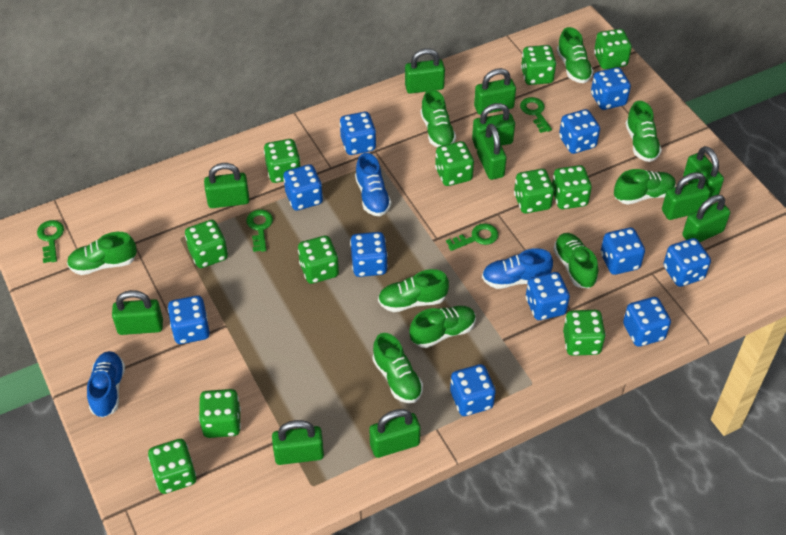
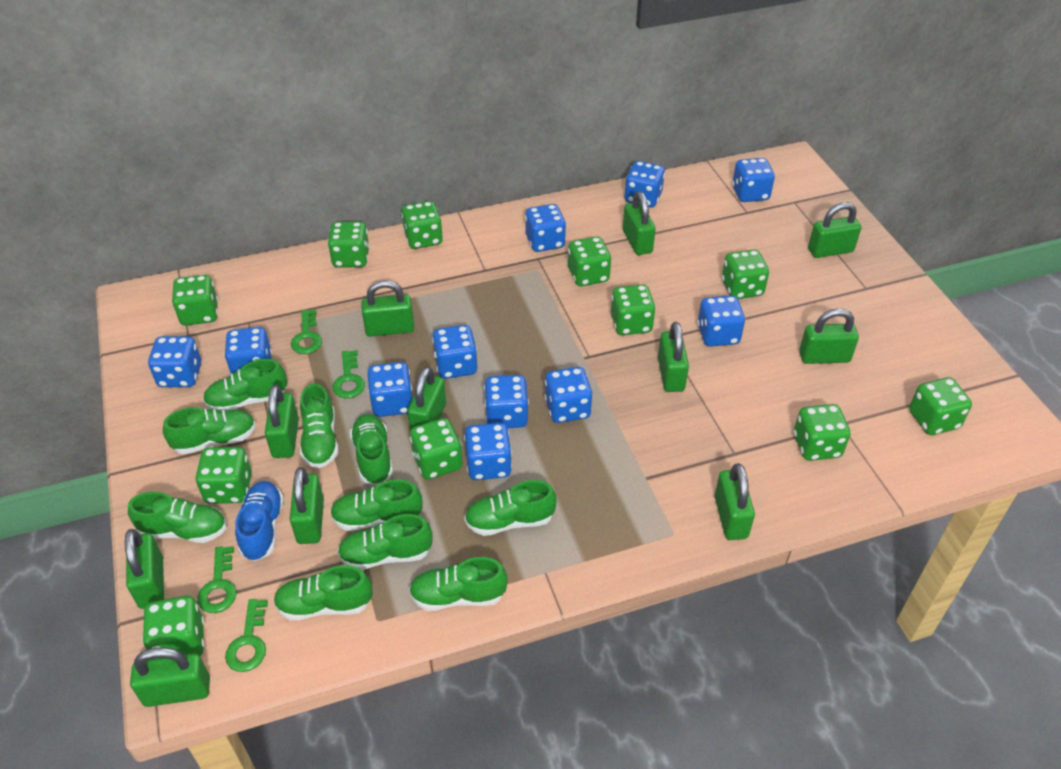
blue shoe: 3 -> 1
green shoe: 9 -> 10

